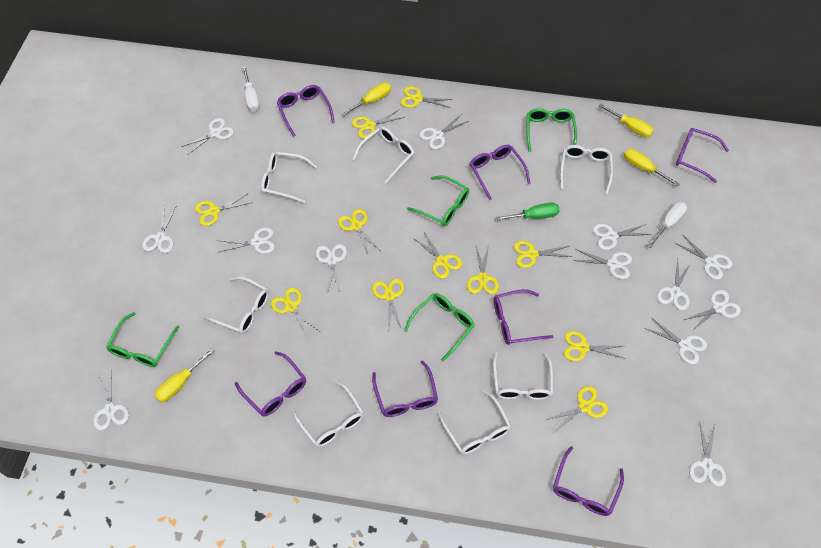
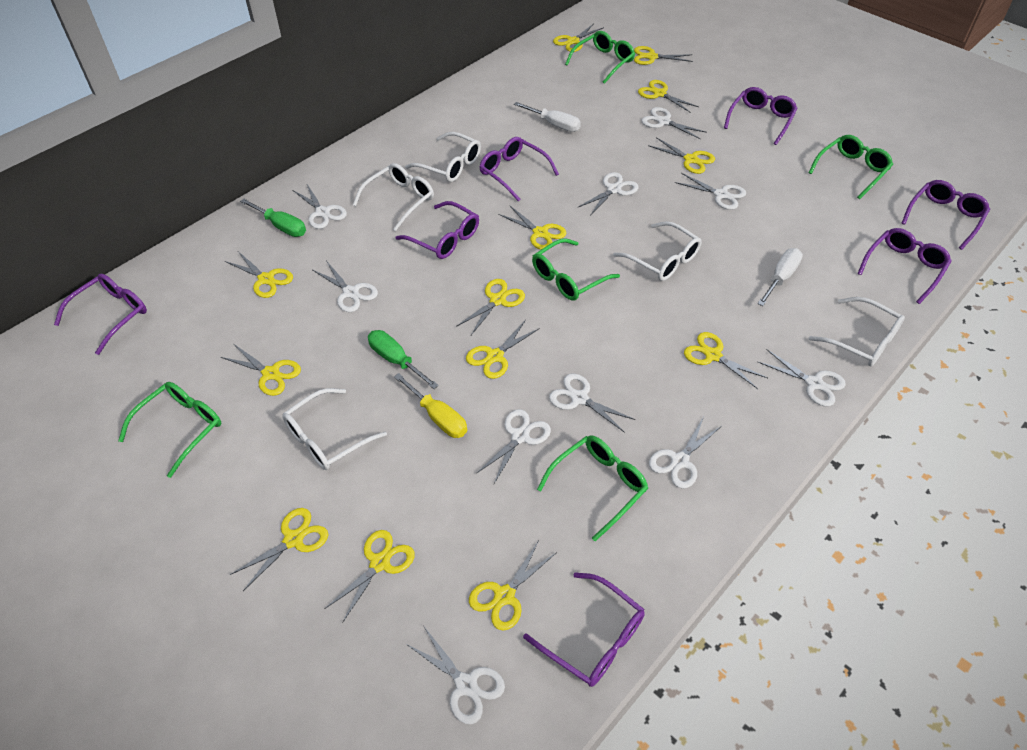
green glasses: 4 -> 5
green screwdriver: 1 -> 2
white glasses: 7 -> 5
white scissors: 13 -> 10
yellow scissors: 11 -> 13
yellow screwdriver: 4 -> 1

